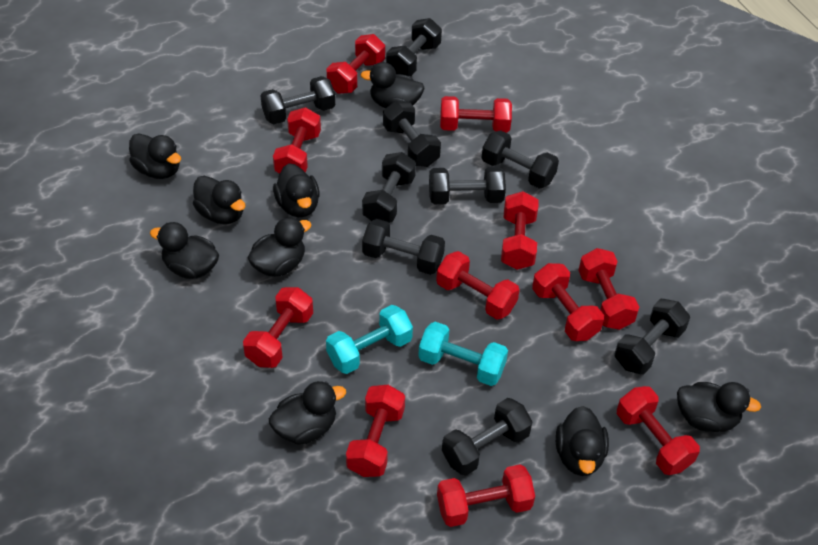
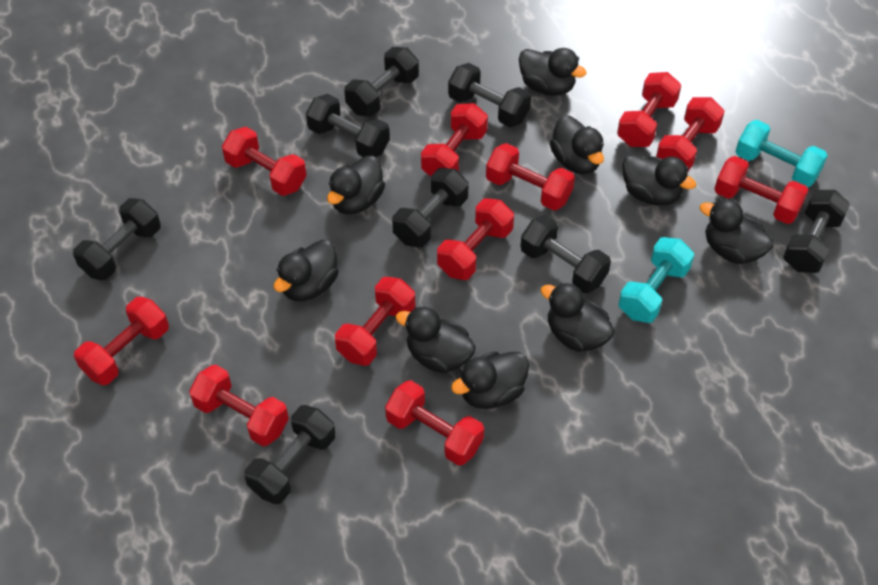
black dumbbell: 9 -> 8

